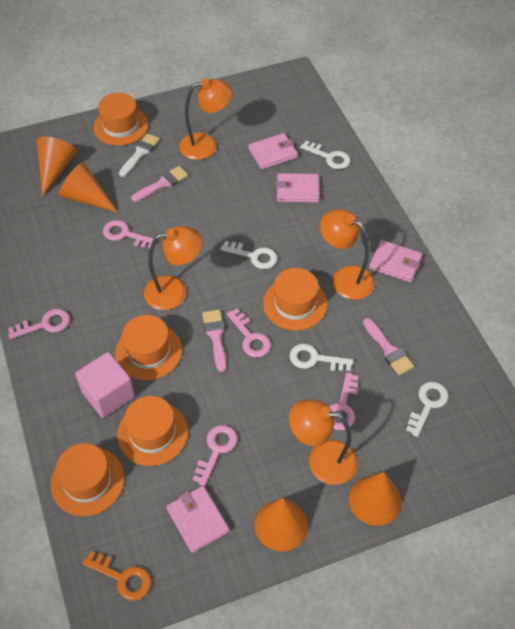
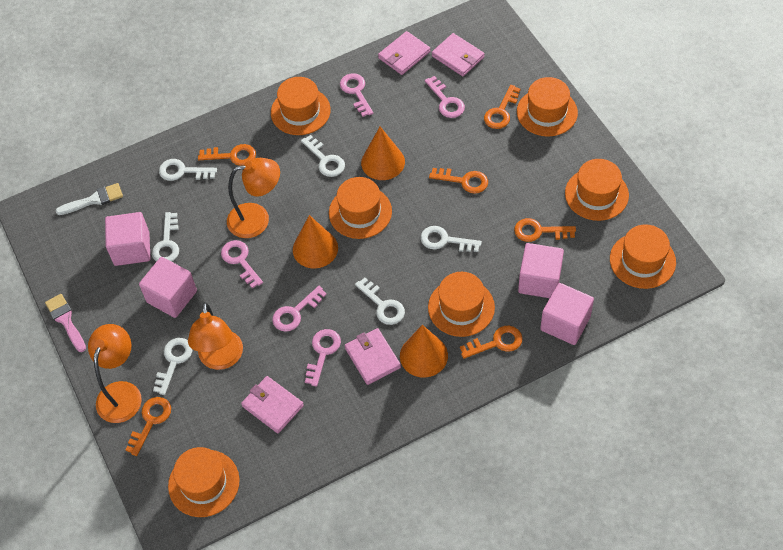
orange cone: 4 -> 3
orange hat: 5 -> 7
orange key: 1 -> 6
orange lamp: 4 -> 3
pink brush: 3 -> 1
pink cube: 1 -> 4
white key: 4 -> 6

